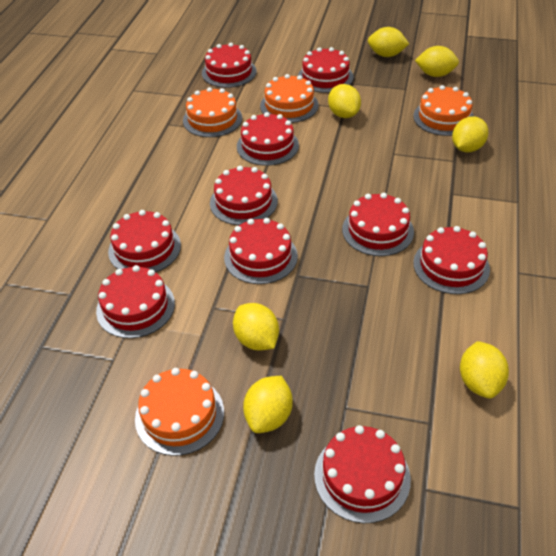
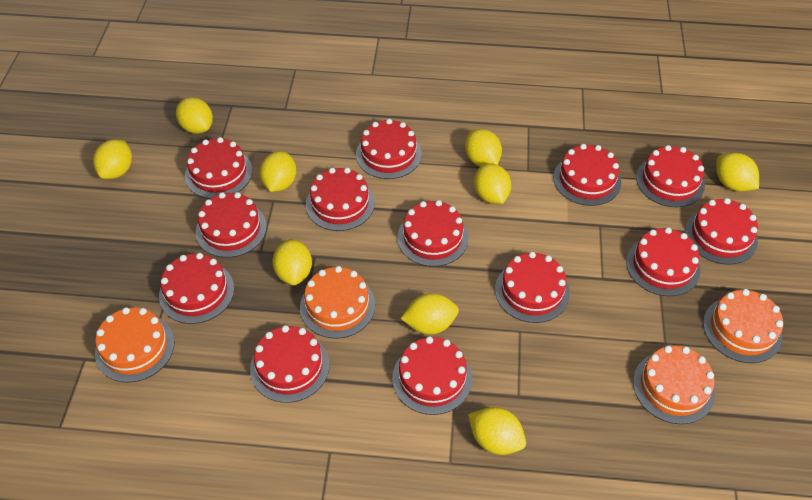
red cake: 10 -> 13
yellow lemon: 7 -> 9

